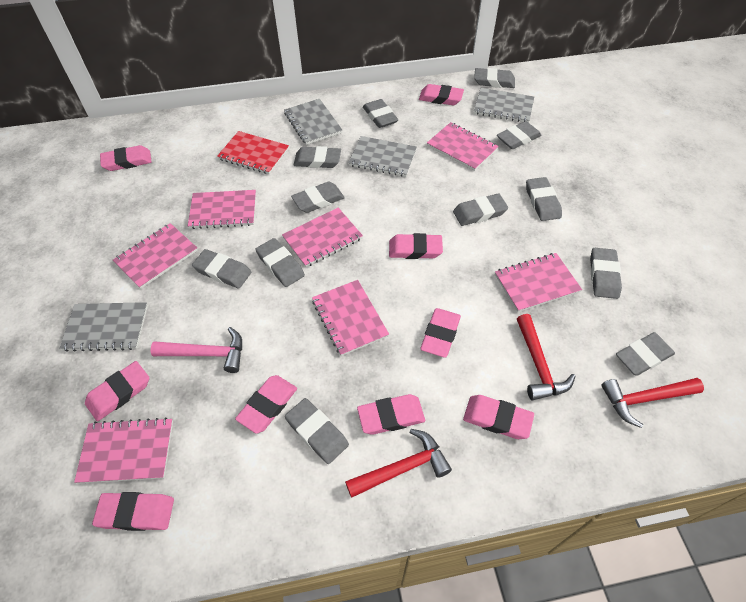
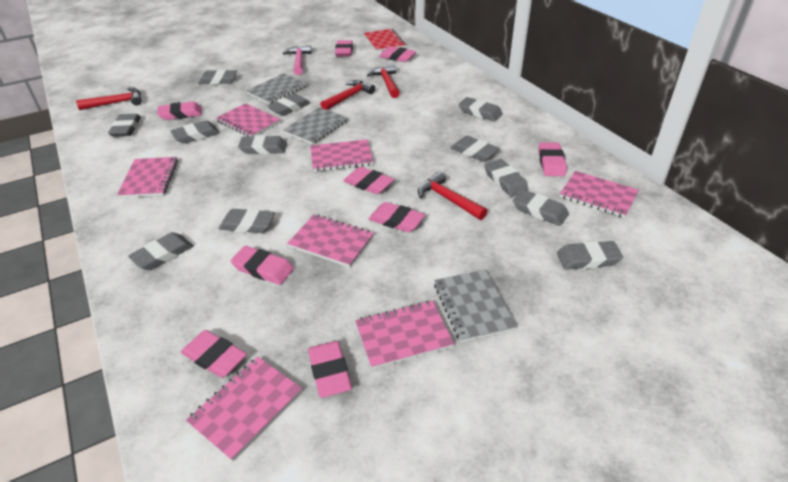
grey notebook: 4 -> 3
red hammer: 3 -> 4

